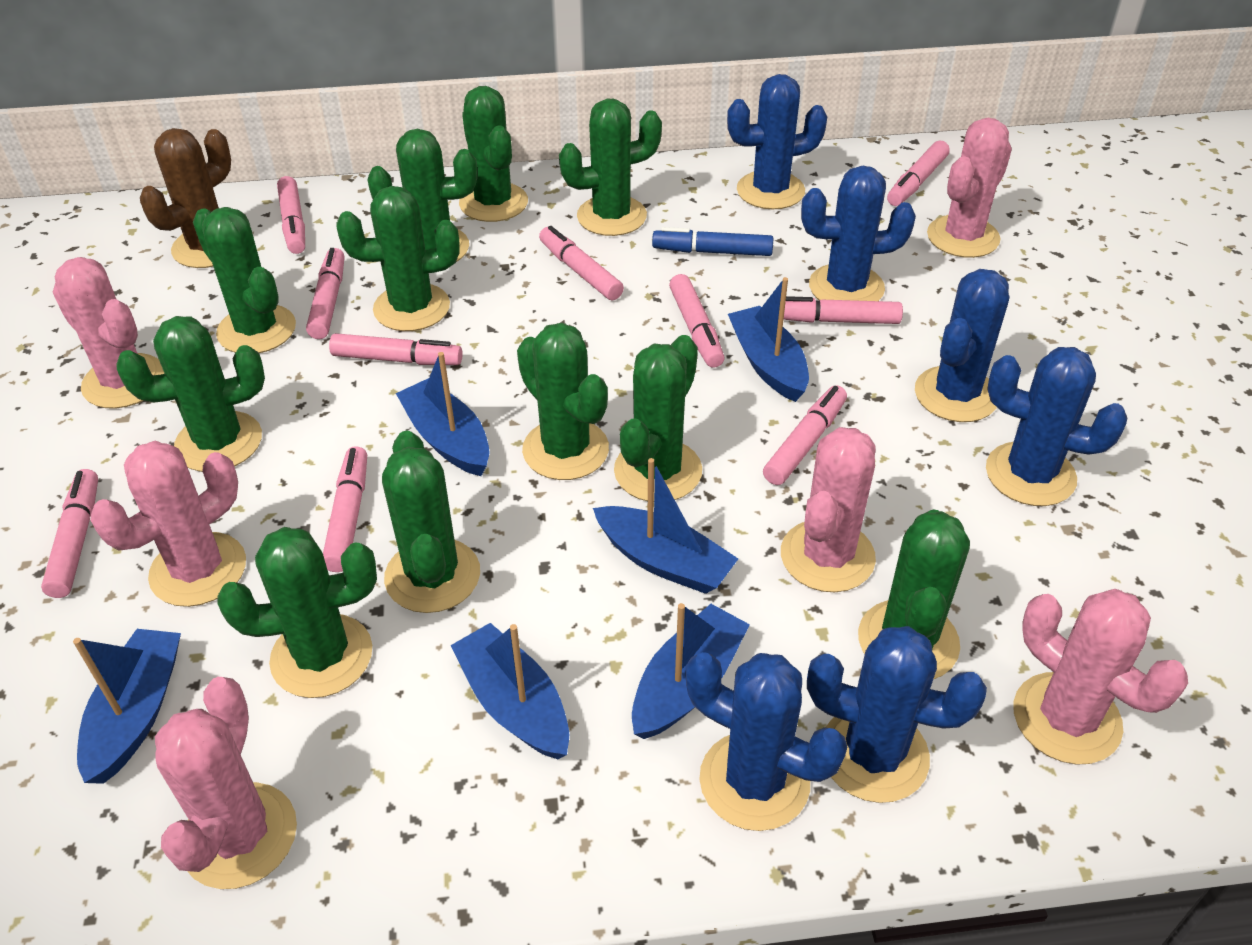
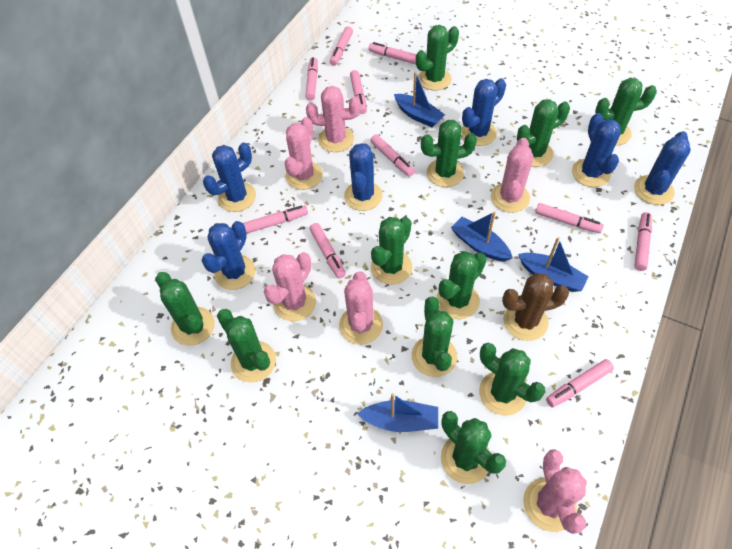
blue boat: 6 -> 4
blue marker: 1 -> 0

